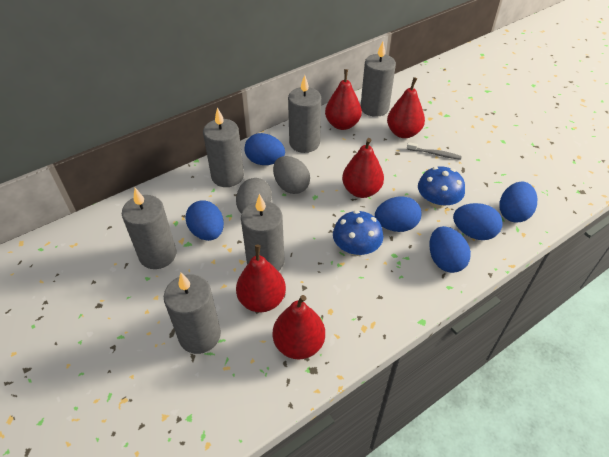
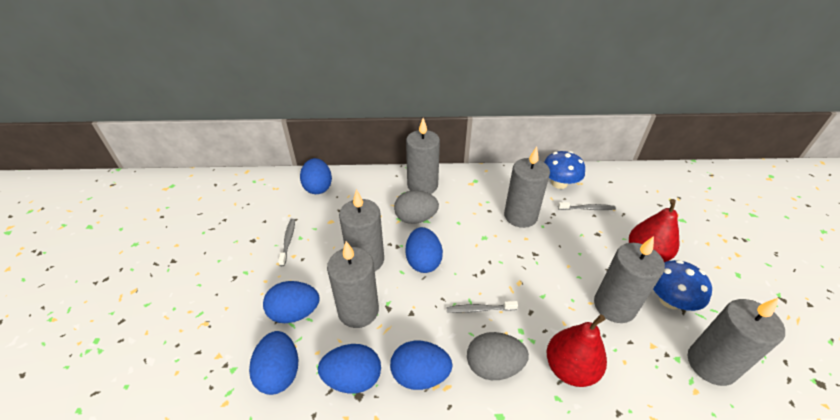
grey toothbrush: 1 -> 3
red pear: 5 -> 2

